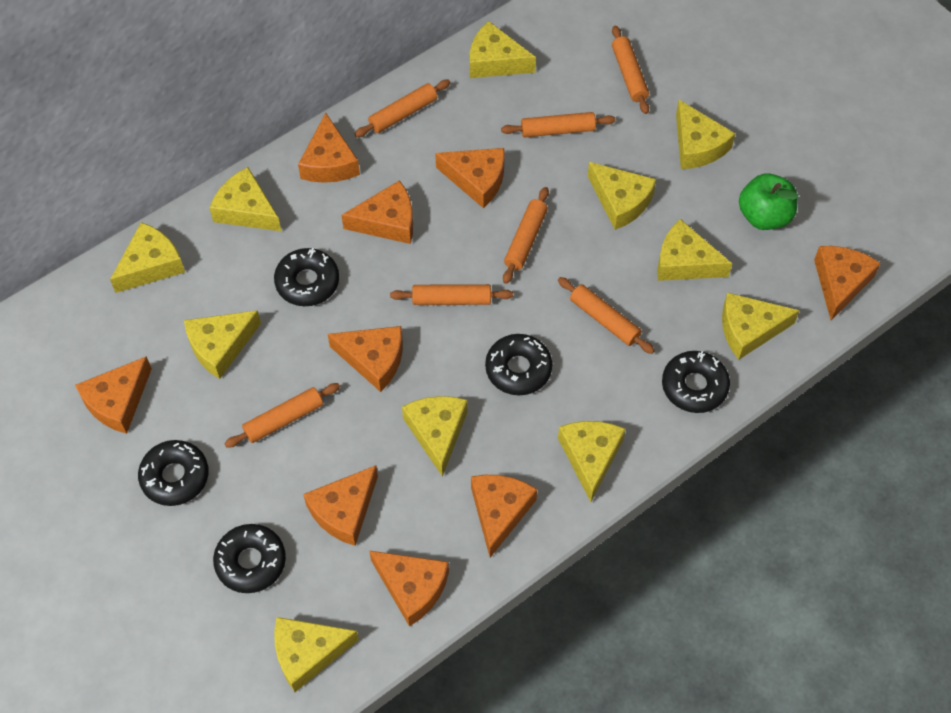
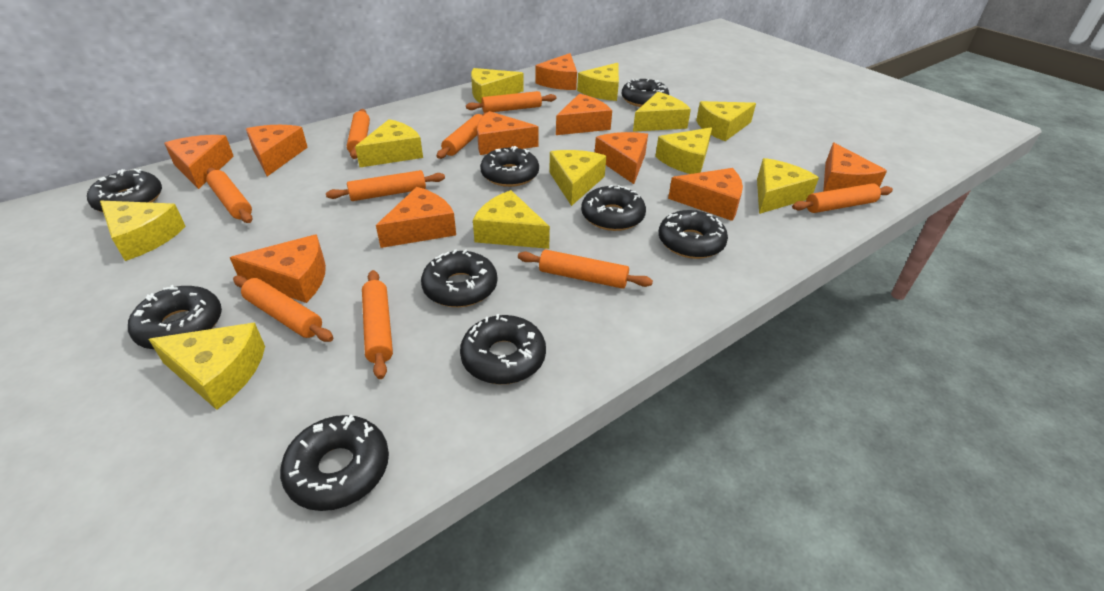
black donut: 5 -> 9
green apple: 1 -> 0
orange cheese: 9 -> 10
orange rolling pin: 7 -> 9

